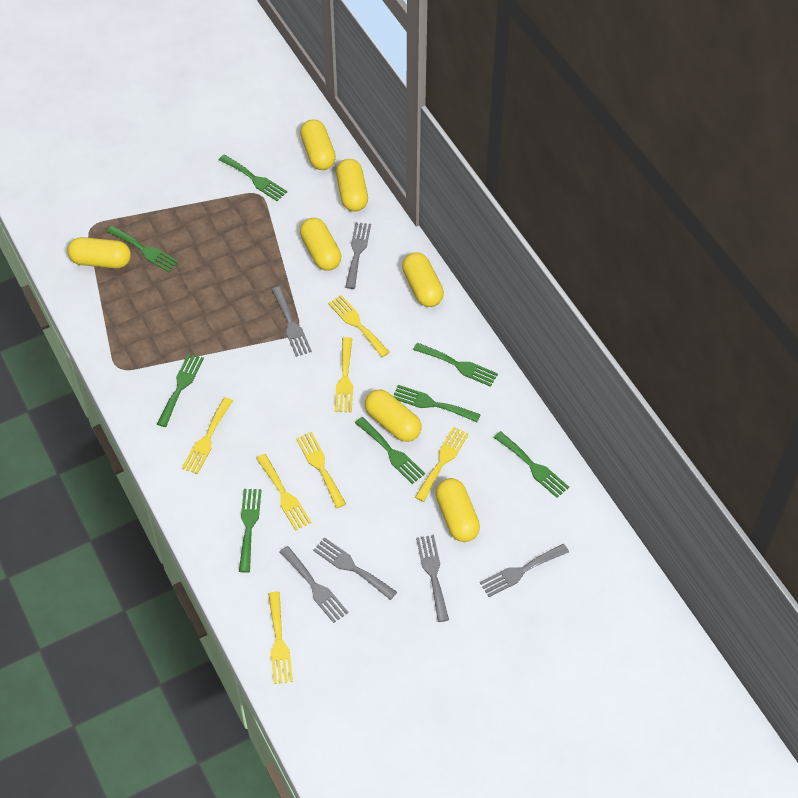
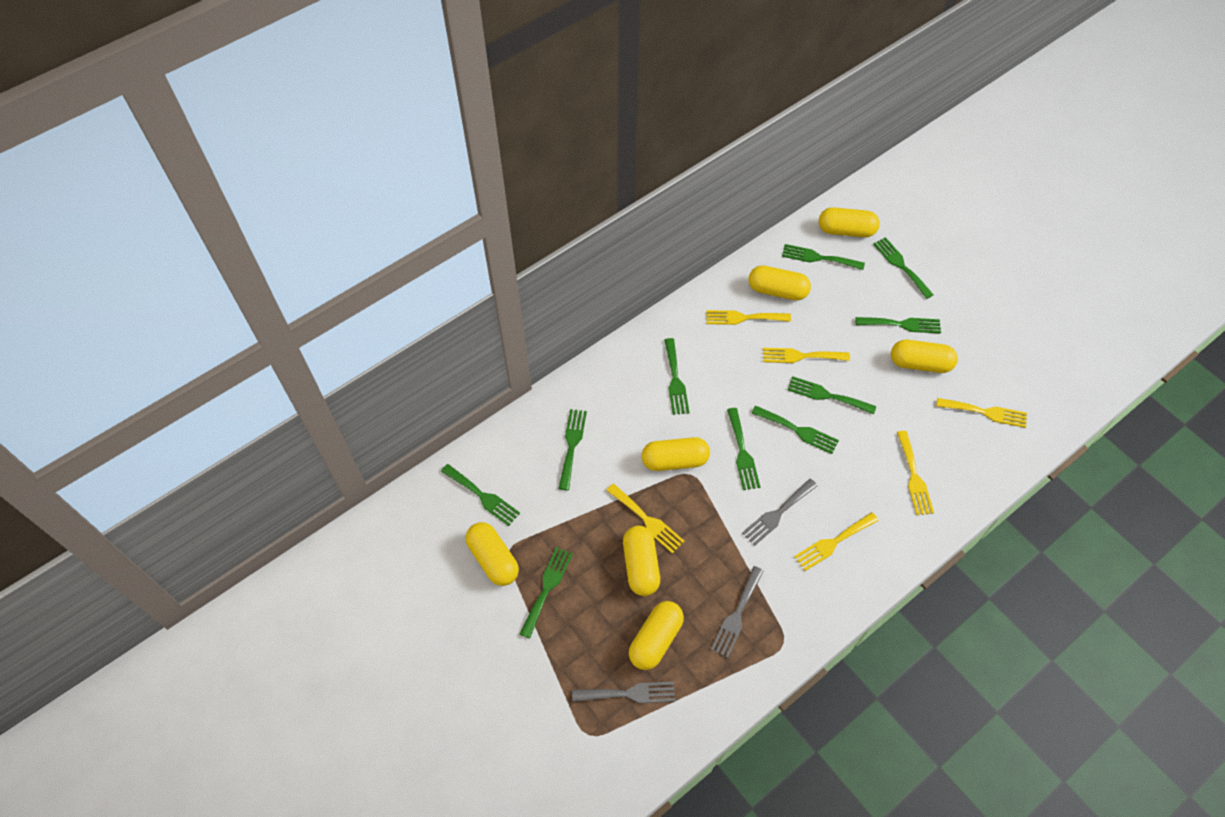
green fork: 8 -> 10
grey fork: 6 -> 3
yellow fork: 7 -> 6

